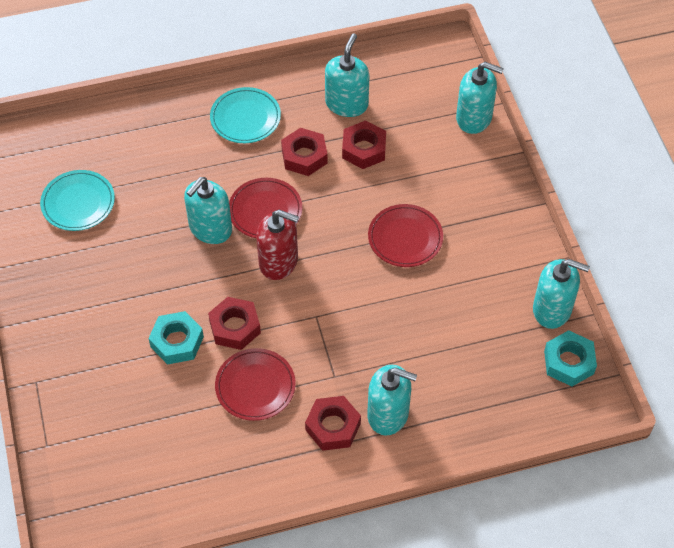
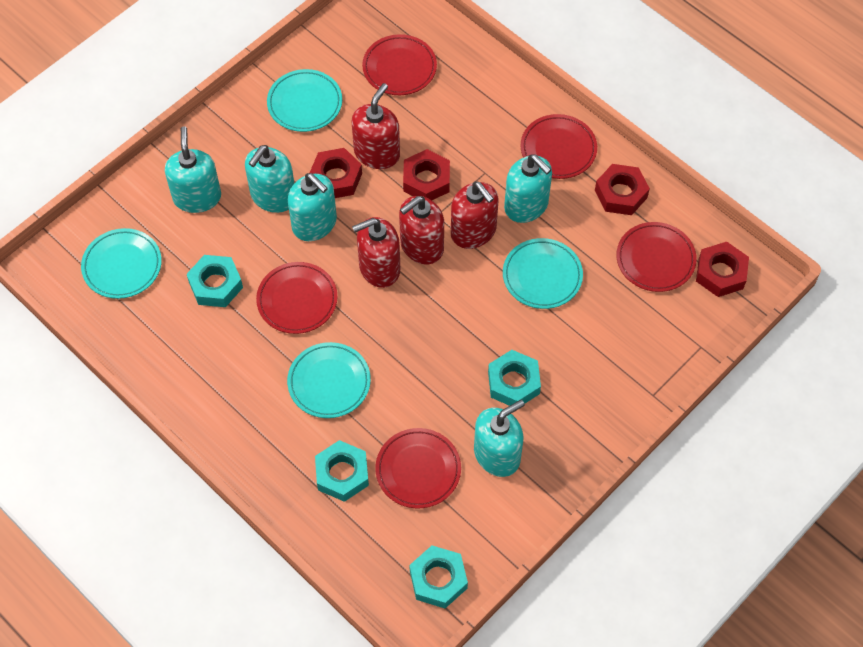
red plate: 3 -> 5
red soap dispenser: 1 -> 4
turquoise nut: 2 -> 4
turquoise plate: 2 -> 4

